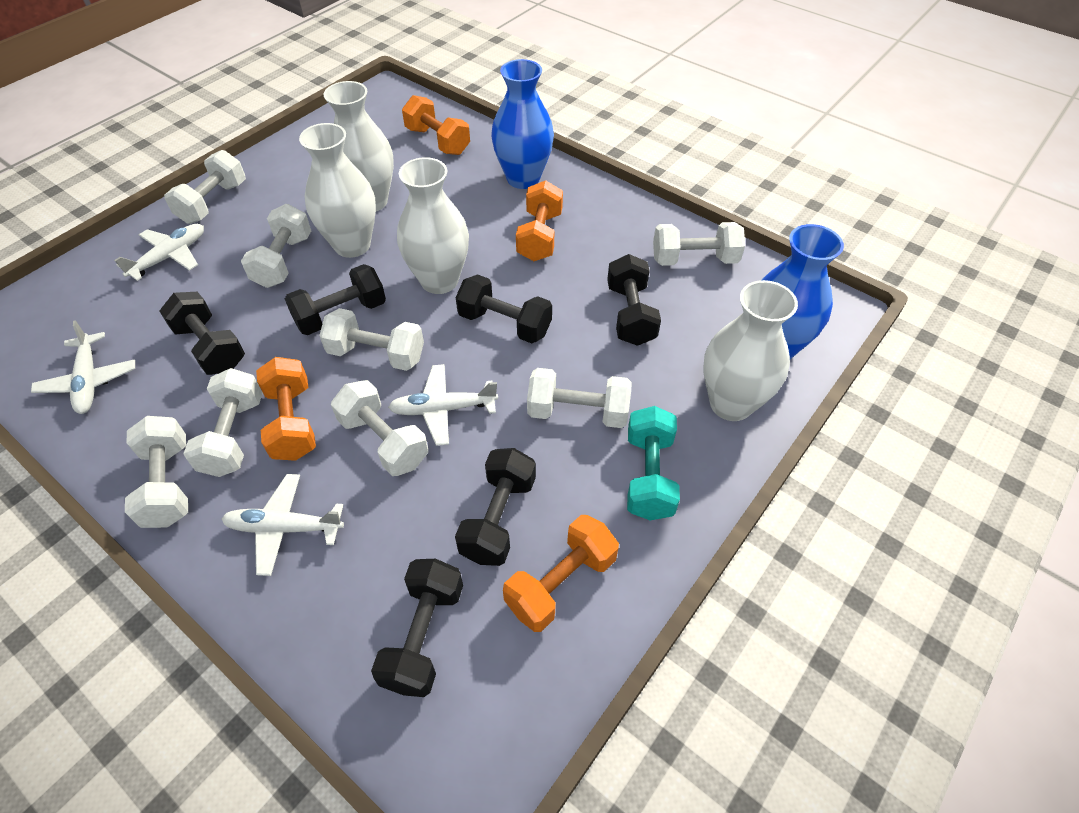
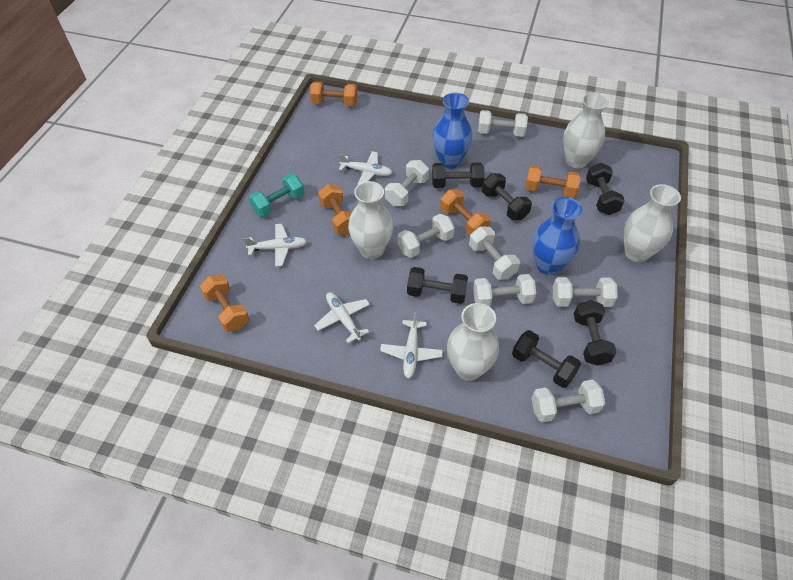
orange dumbbell: 4 -> 5
white dumbbell: 8 -> 7

